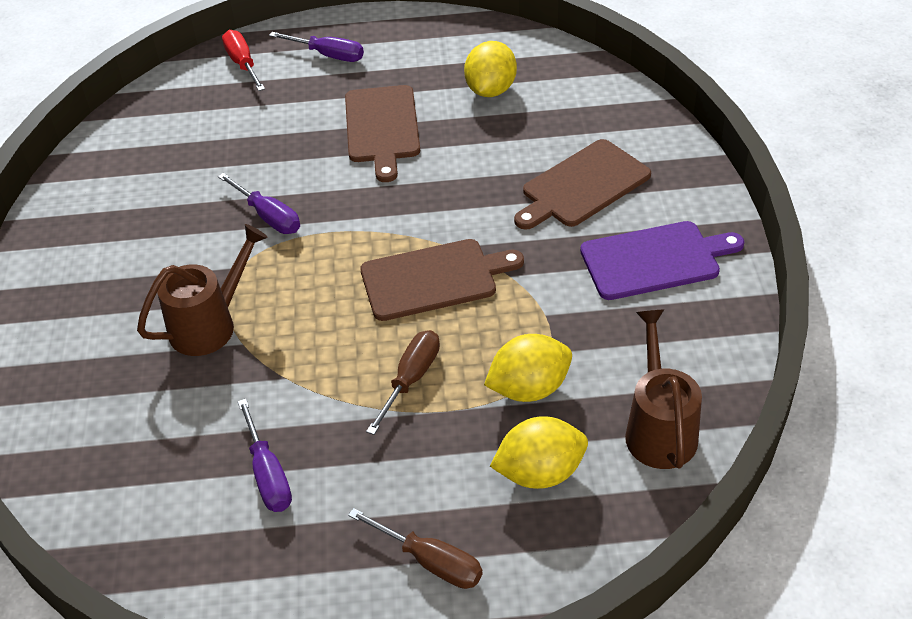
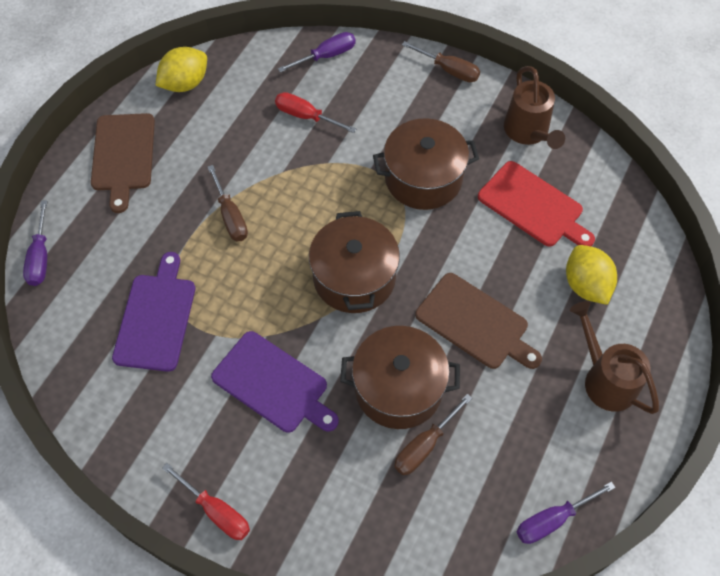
brown cutting board: 3 -> 2
brown pot: 0 -> 3
brown screwdriver: 2 -> 3
purple cutting board: 1 -> 2
red cutting board: 0 -> 1
red screwdriver: 1 -> 2
yellow lemon: 3 -> 2

